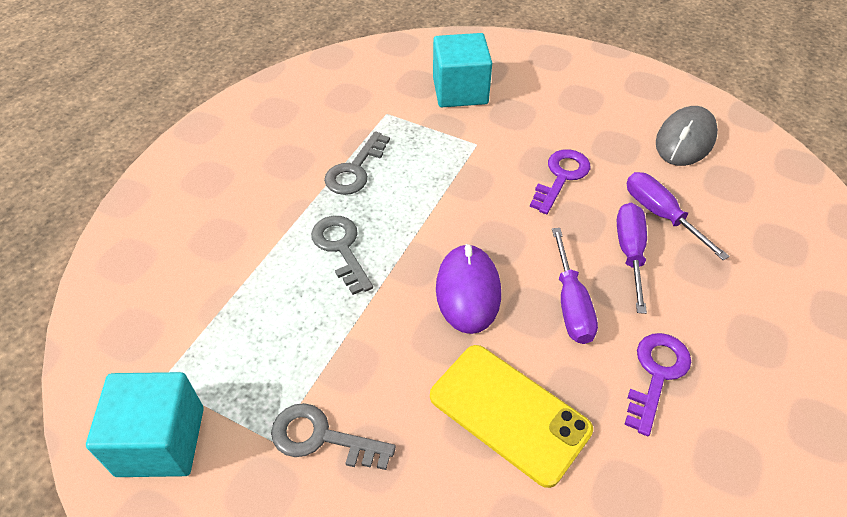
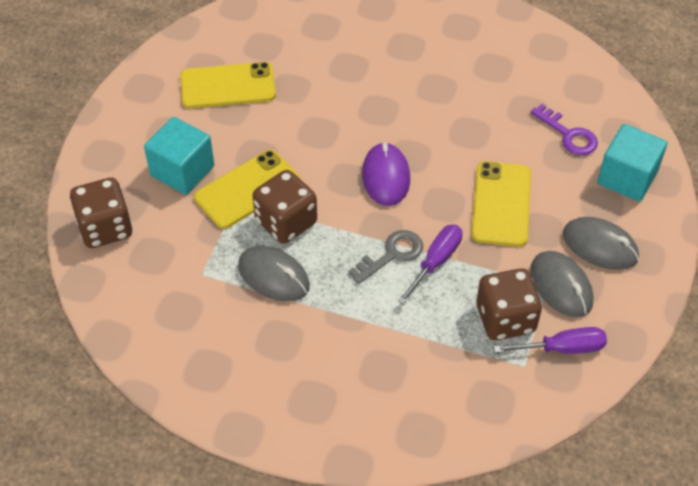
brown dice: 0 -> 3
grey key: 3 -> 1
grey mouse: 1 -> 3
purple key: 2 -> 1
purple screwdriver: 3 -> 2
yellow phone: 1 -> 3

